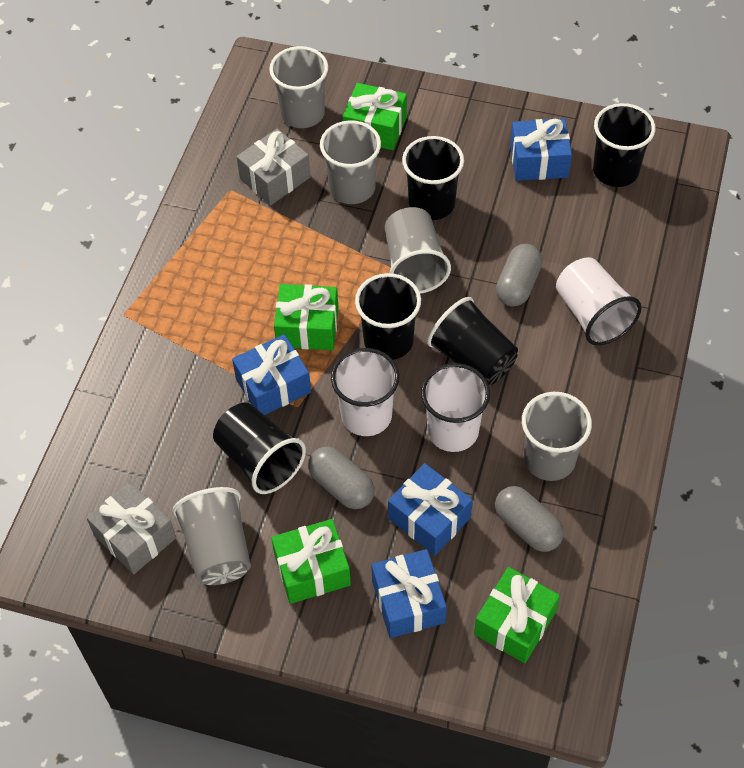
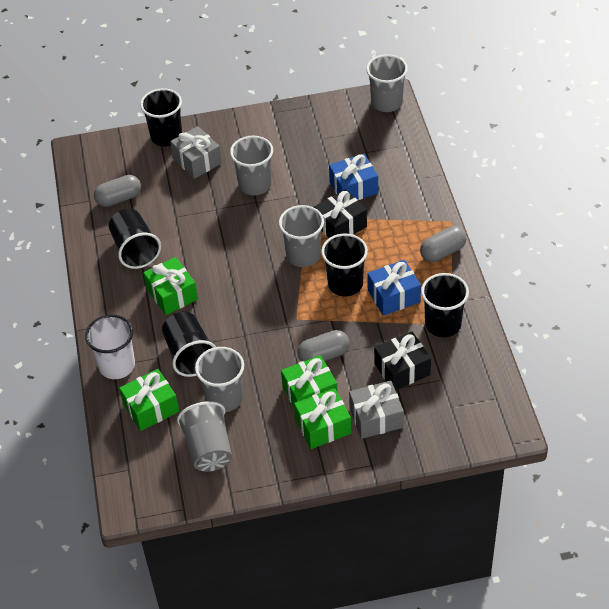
black gift: 0 -> 2
blue gift: 4 -> 2
white cup: 3 -> 1

